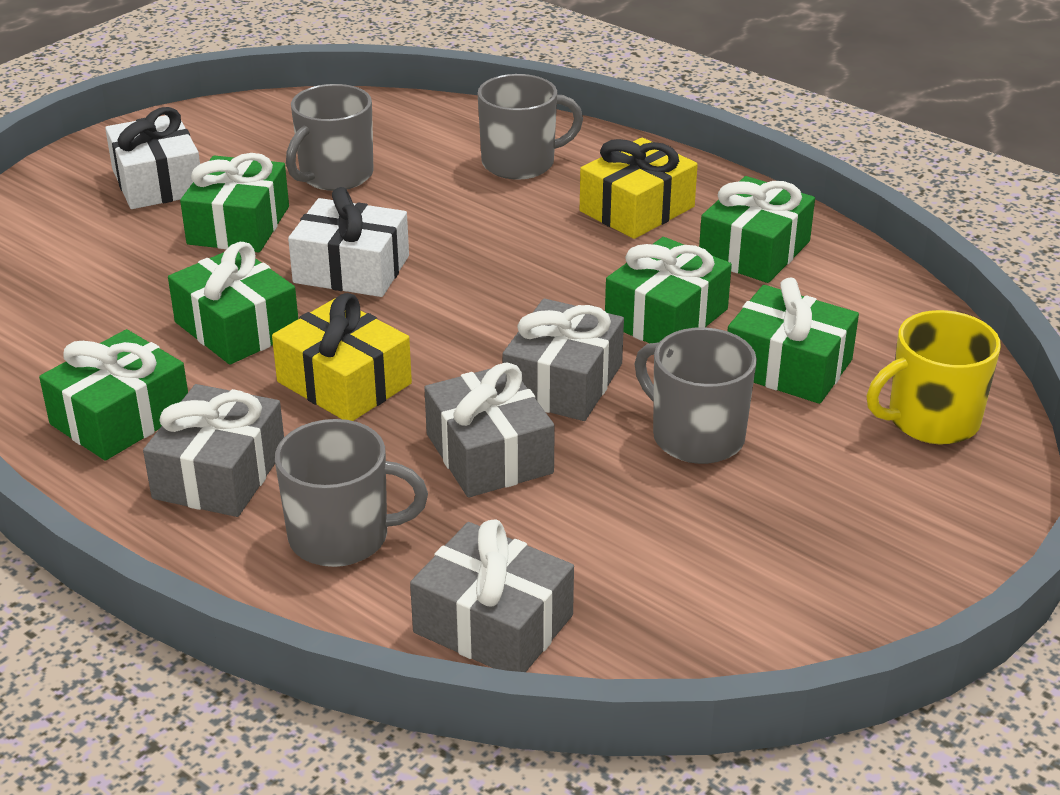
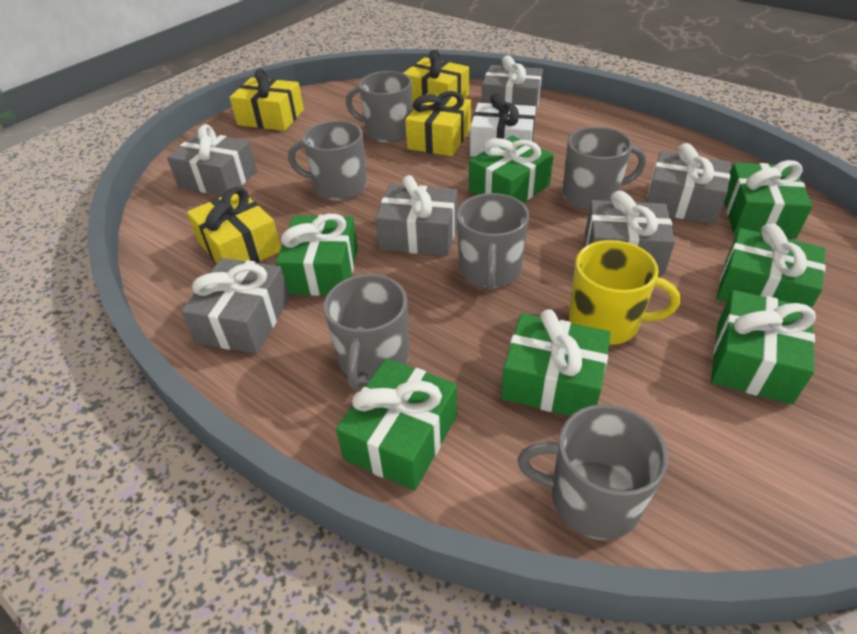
green gift: 6 -> 7
grey gift: 4 -> 6
grey mug: 4 -> 6
white gift: 2 -> 1
yellow gift: 2 -> 4

